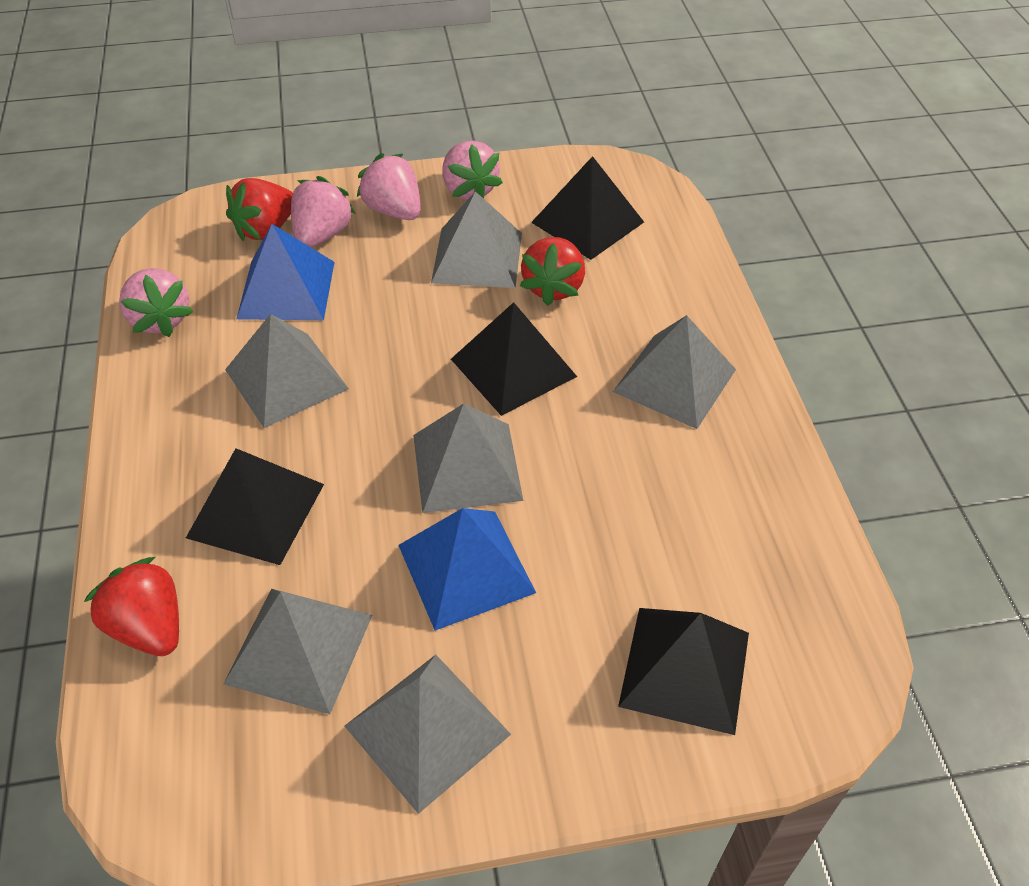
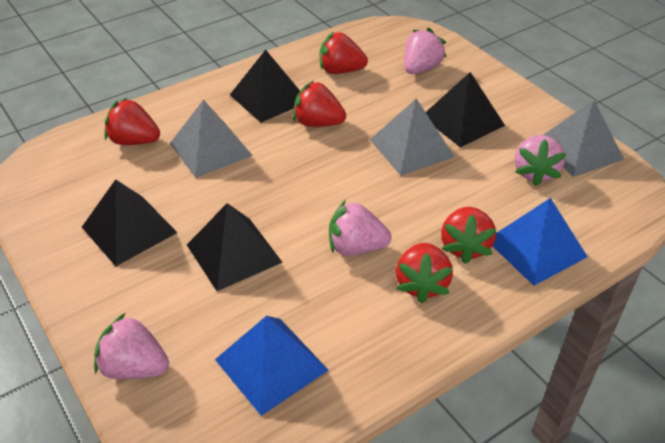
grey pyramid: 6 -> 3
red strawberry: 3 -> 5

